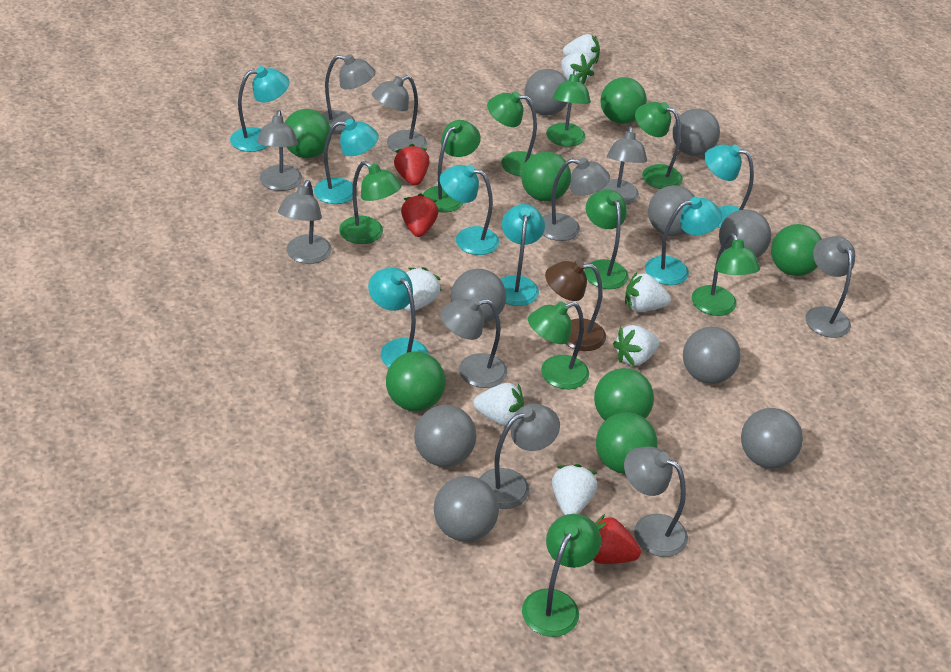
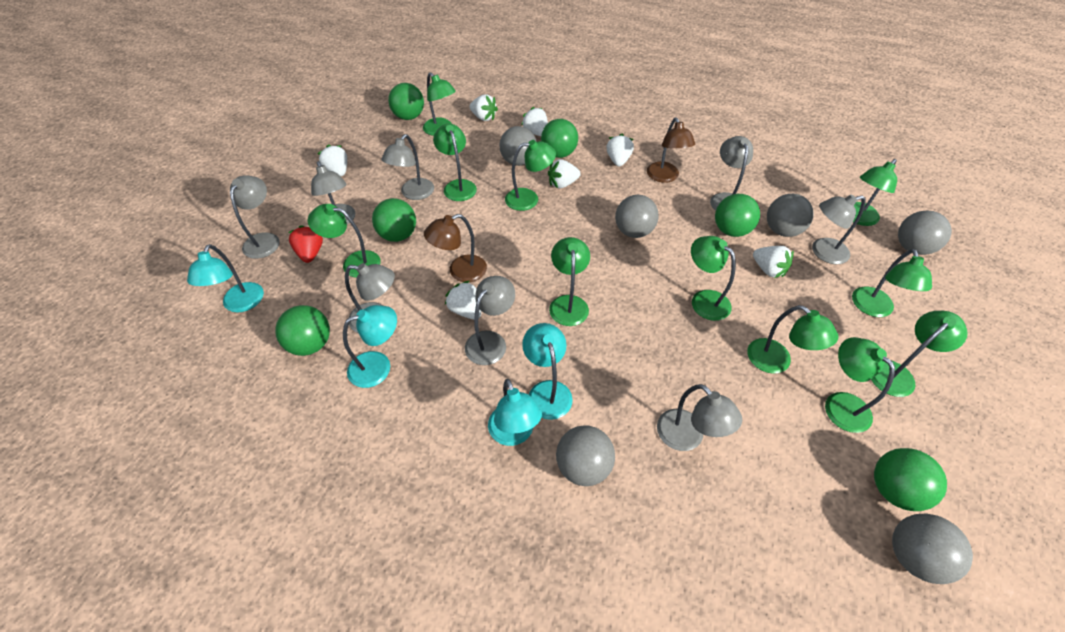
brown lamp: 1 -> 2
green ball: 7 -> 6
green lamp: 9 -> 11
grey ball: 9 -> 6
grey lamp: 10 -> 8
red strawberry: 3 -> 1
turquoise lamp: 7 -> 4

